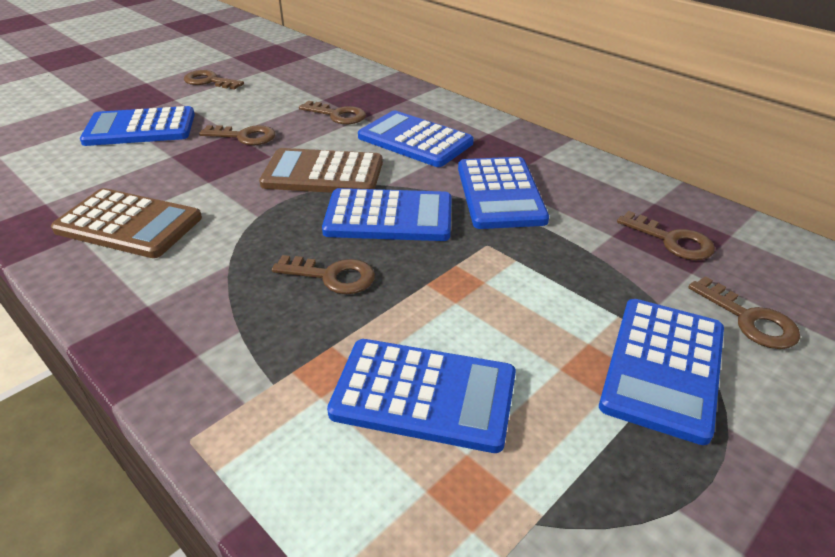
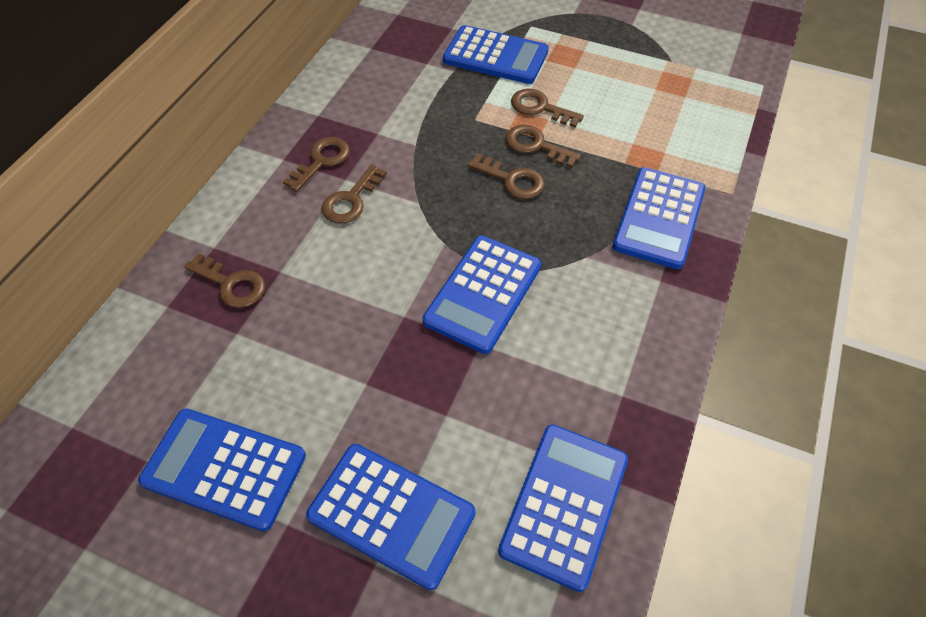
brown calculator: 2 -> 0

